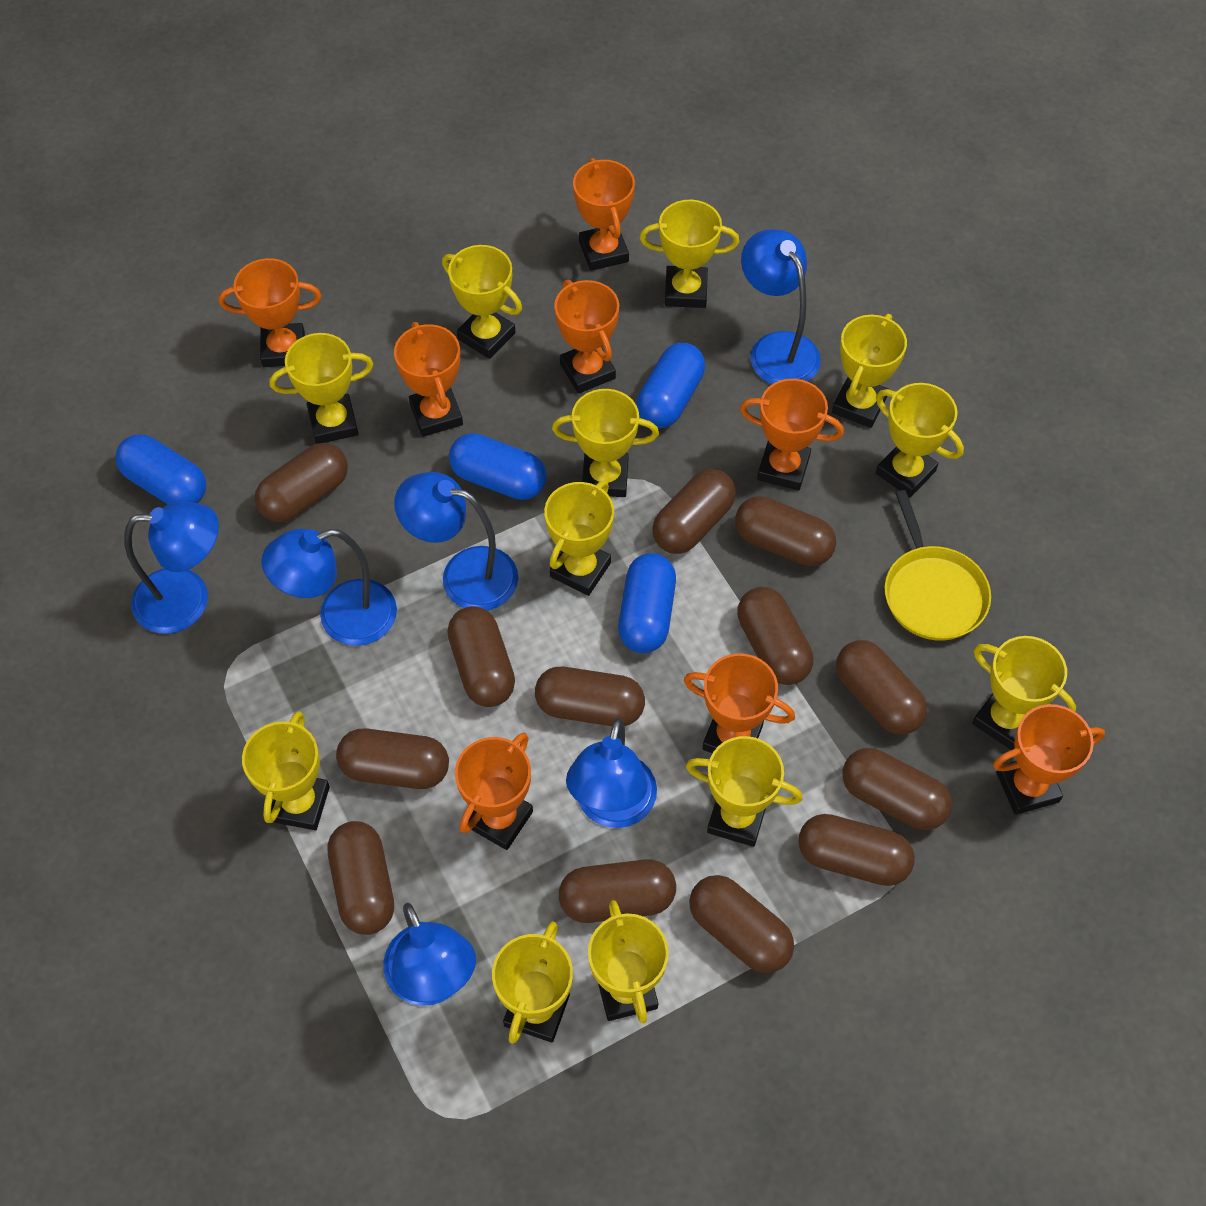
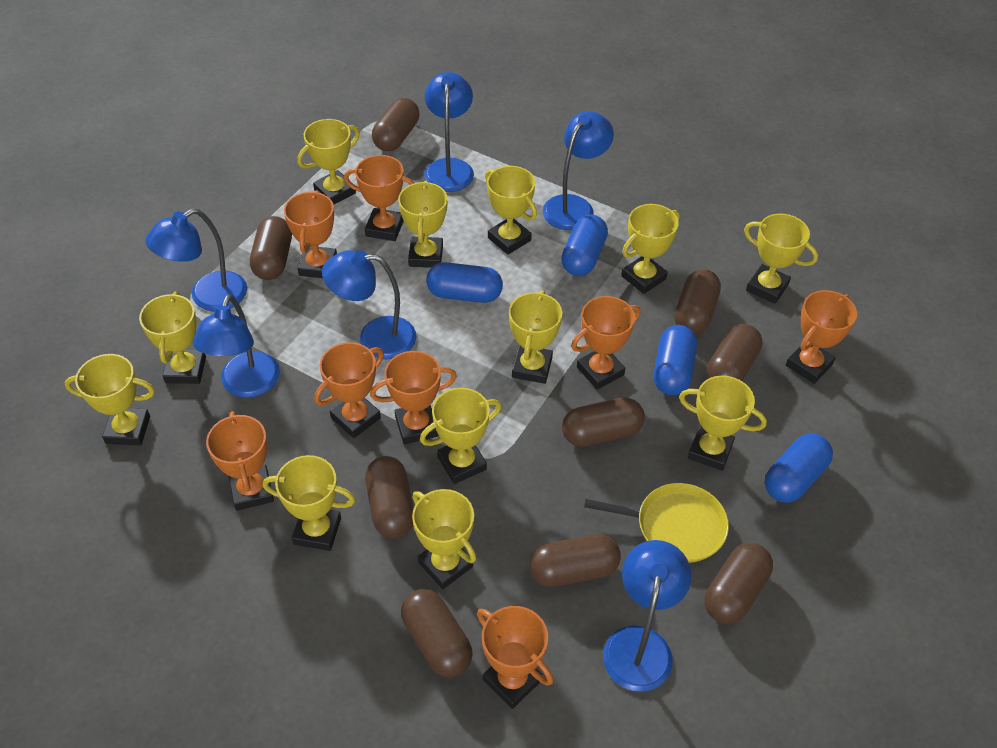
brown capsule: 13 -> 9

